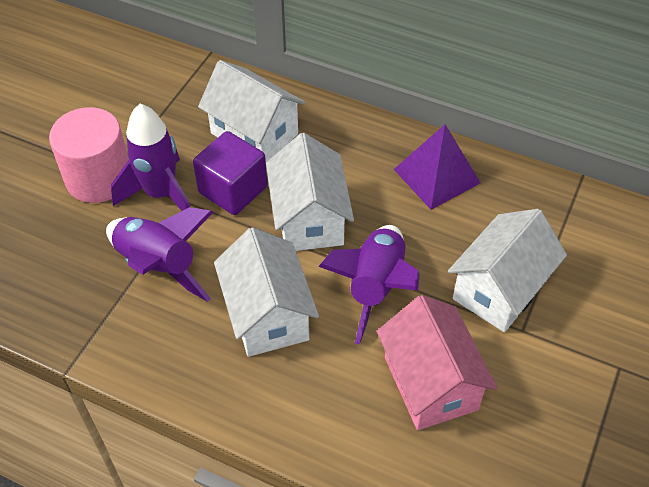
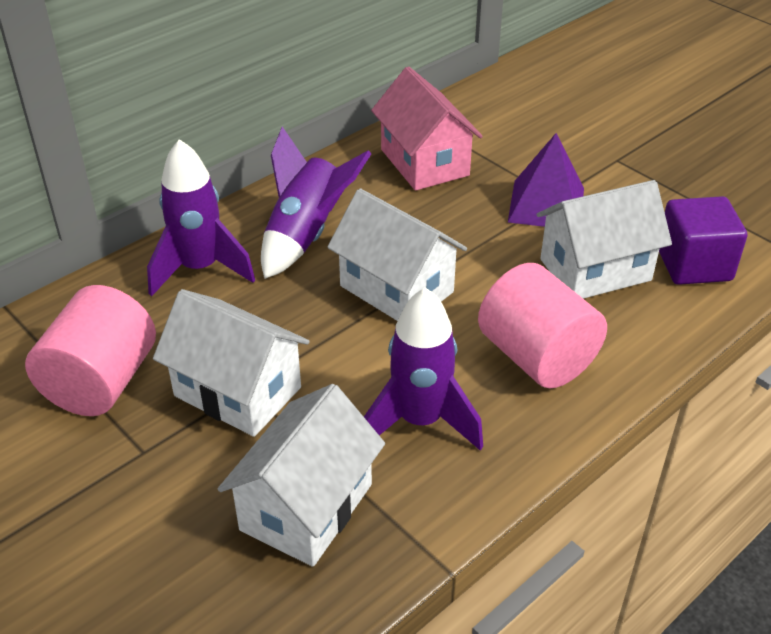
pink cylinder: 1 -> 2

